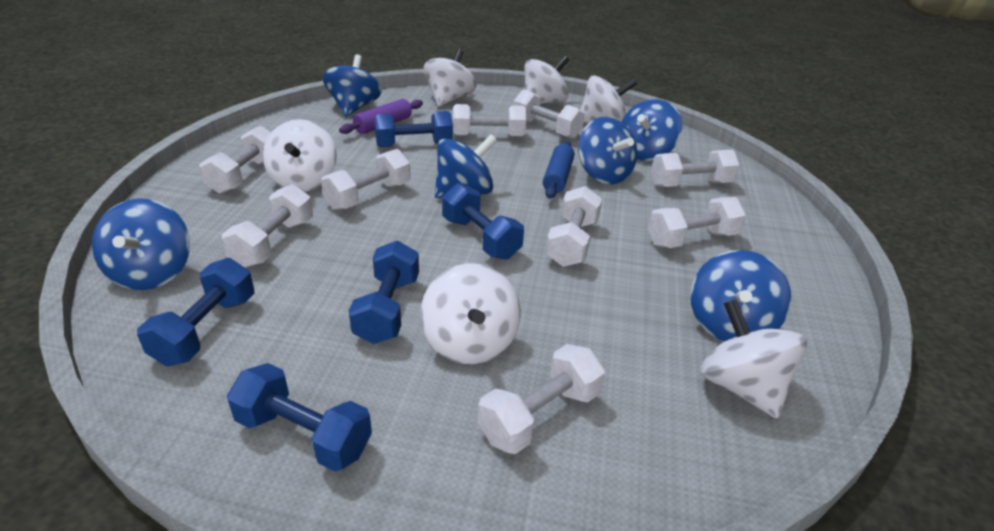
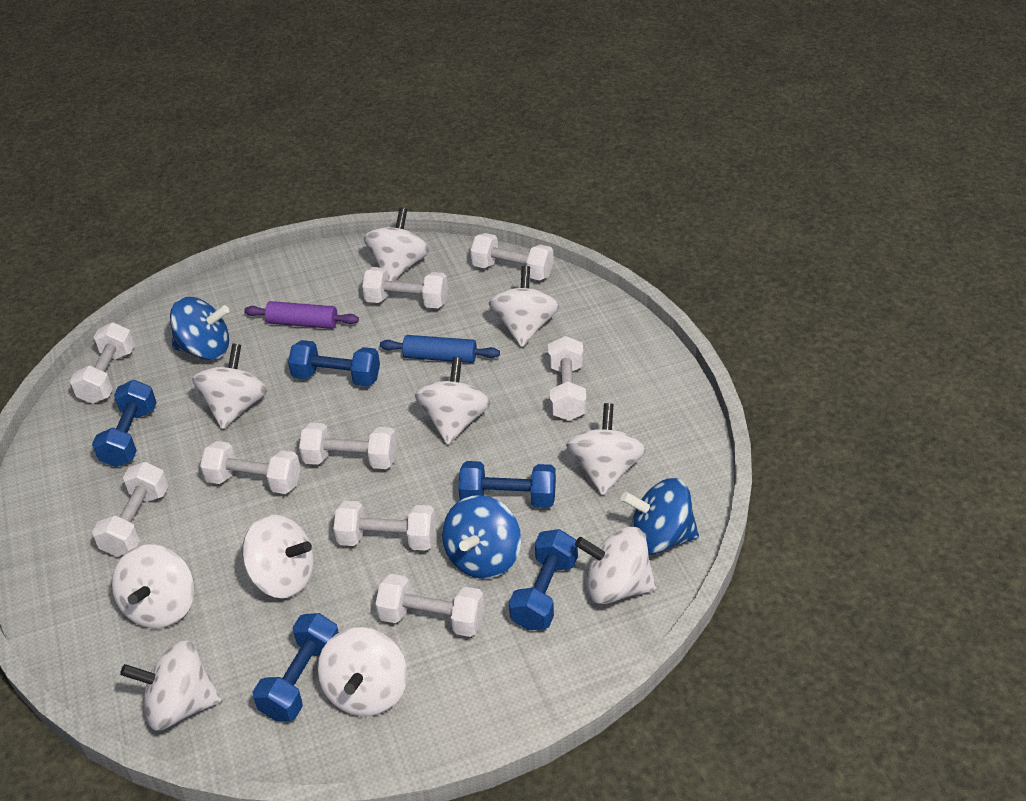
blue spinning top: 6 -> 3
white spinning top: 6 -> 10

